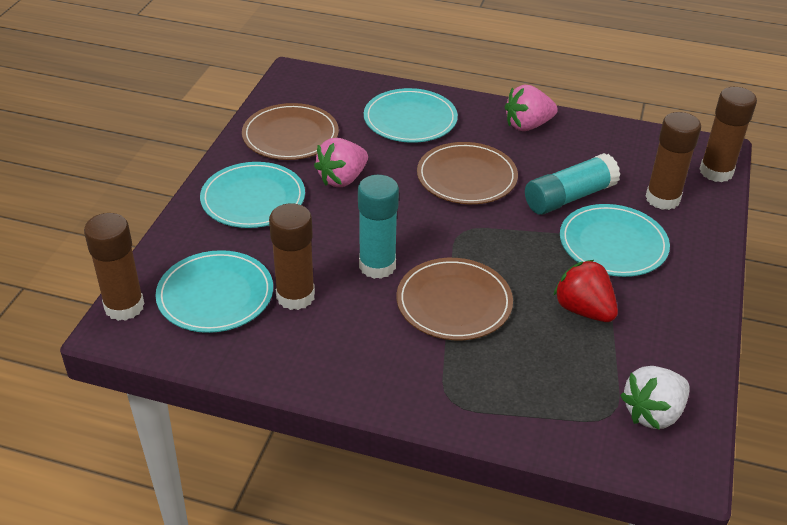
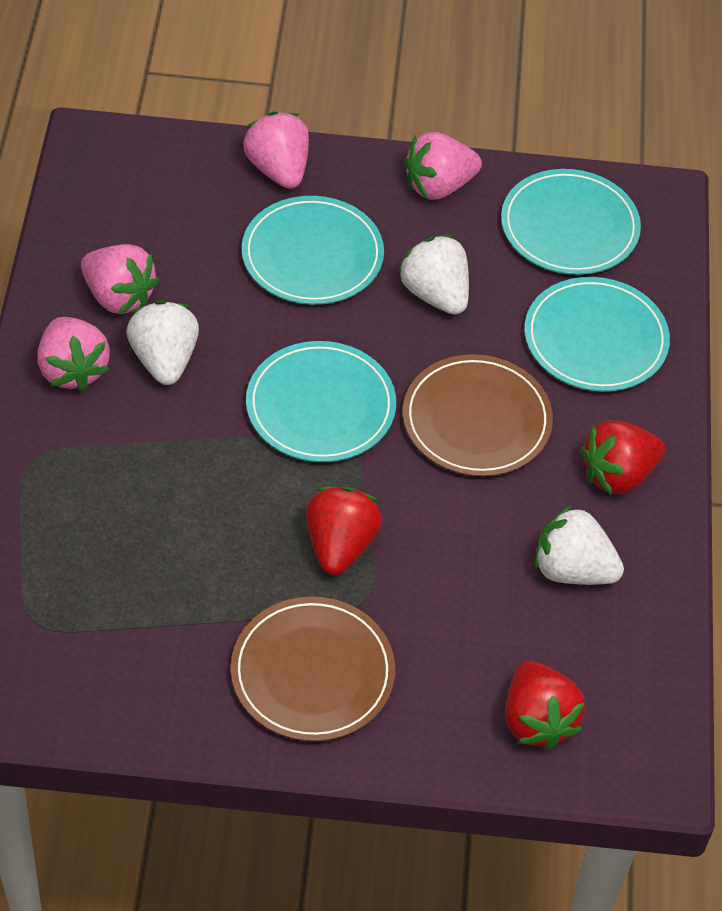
brown glue stick: 4 -> 0
brown plate: 3 -> 2
pink strawberry: 2 -> 4
red strawberry: 1 -> 3
turquoise glue stick: 2 -> 0
white strawberry: 1 -> 3

